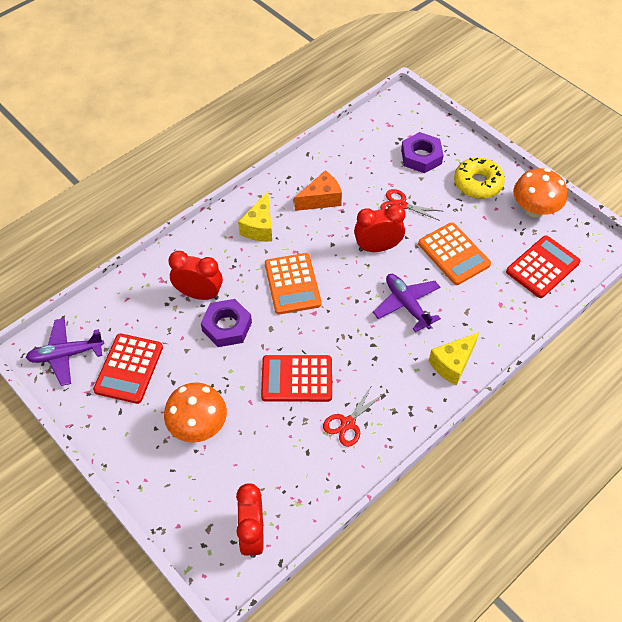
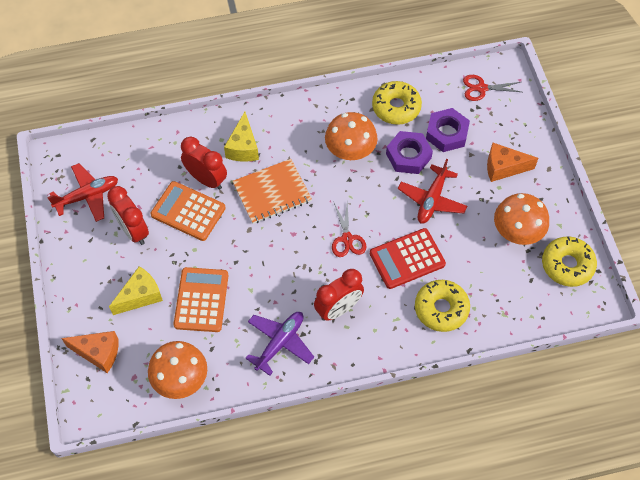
orange cheese: 1 -> 2
orange mushroom: 2 -> 3
orange notebook: 0 -> 1
purple plane: 2 -> 1
red calculator: 3 -> 1
red plane: 0 -> 2
yellow donut: 1 -> 3

